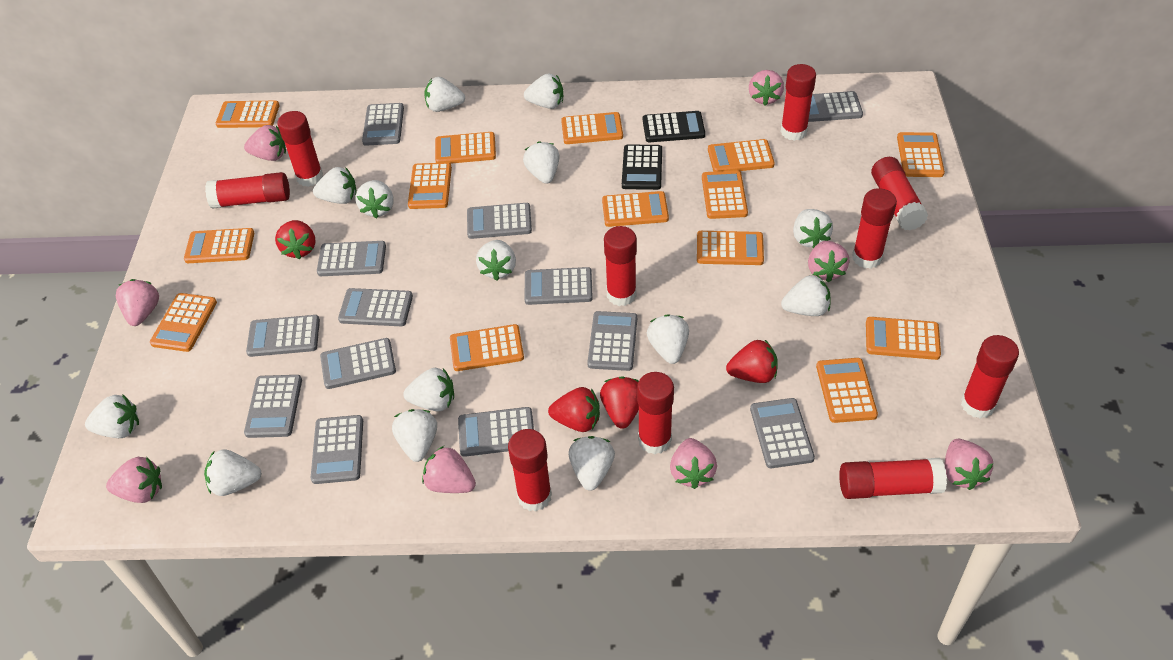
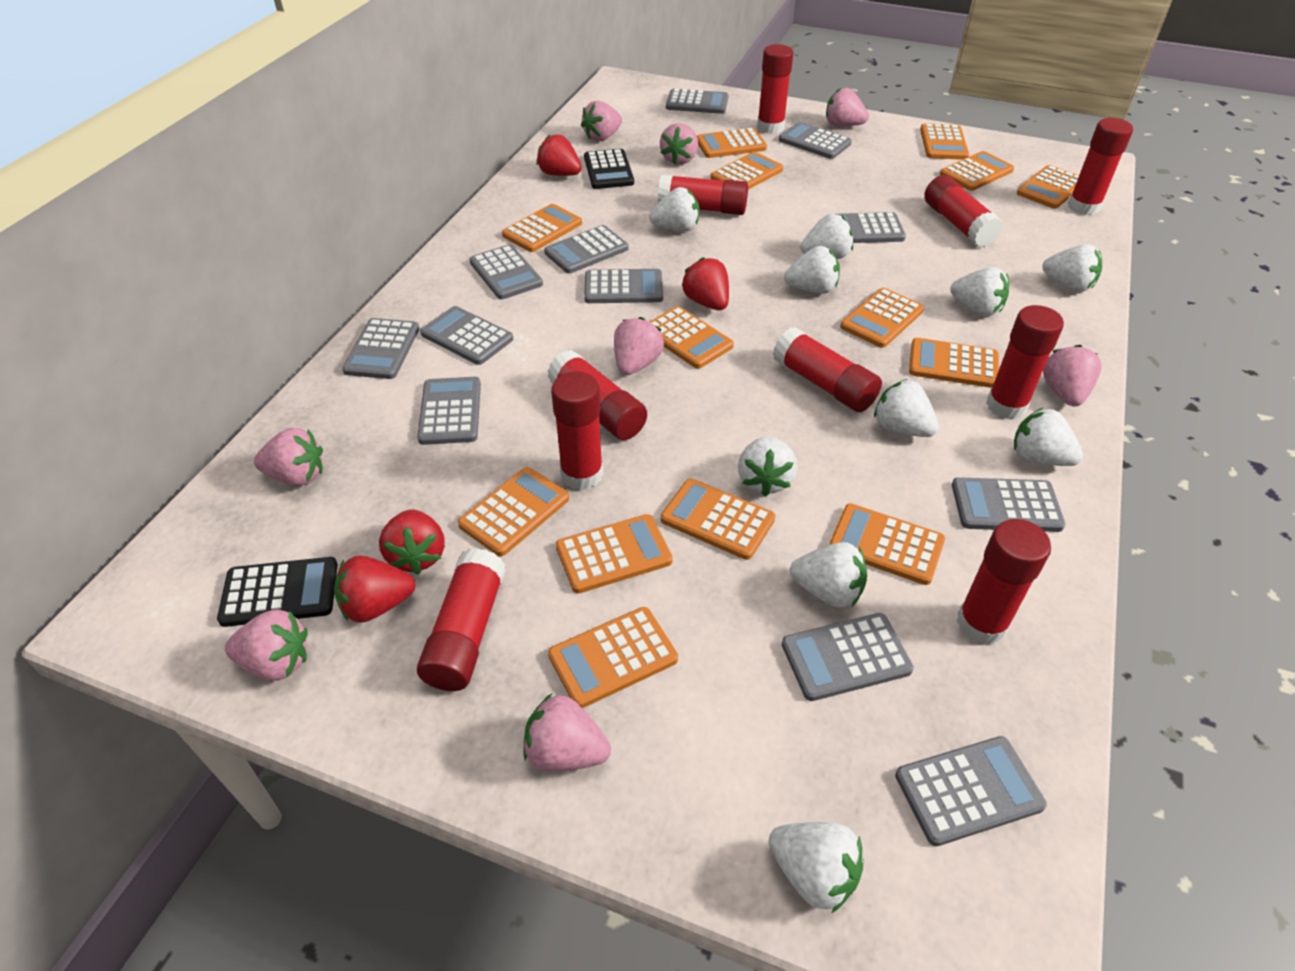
grey calculator: 13 -> 12
white strawberry: 14 -> 10

